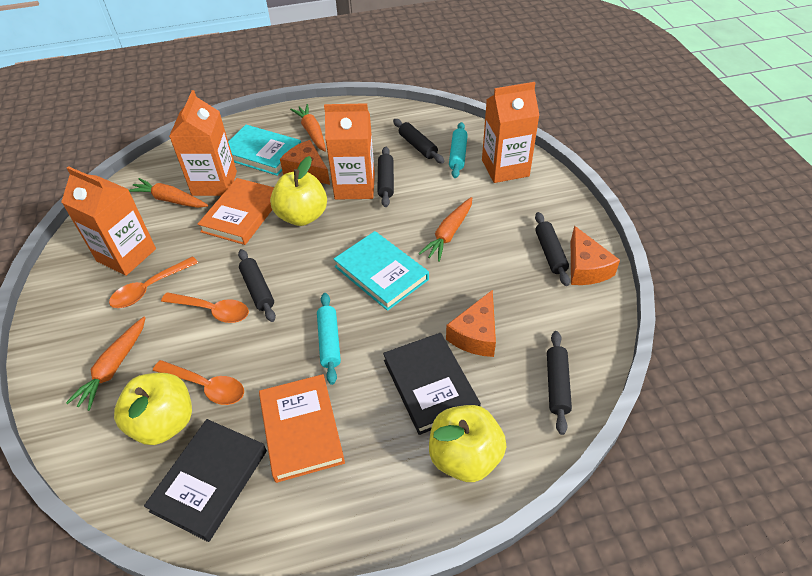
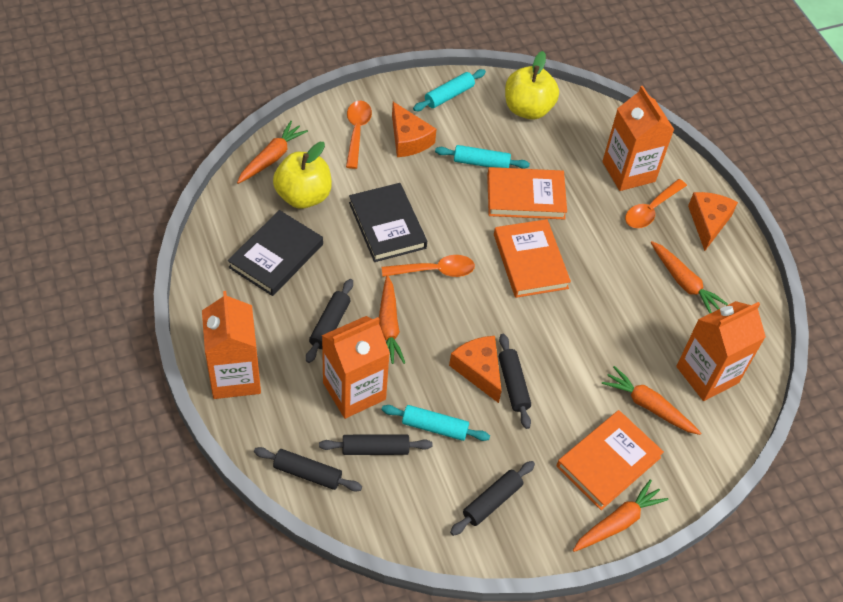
orange book: 2 -> 3
orange carrot: 4 -> 5
turquoise book: 2 -> 0
turquoise rolling pin: 2 -> 3
yellow apple: 3 -> 2

